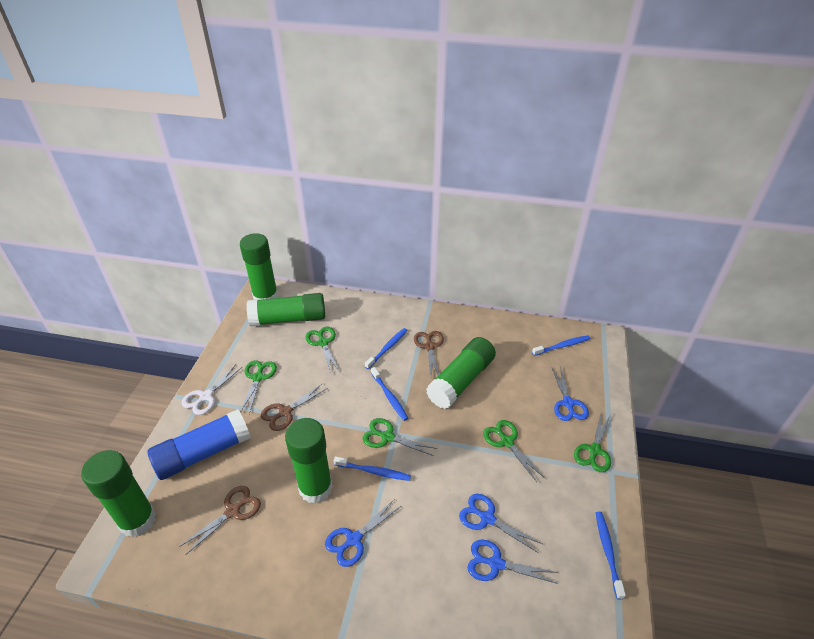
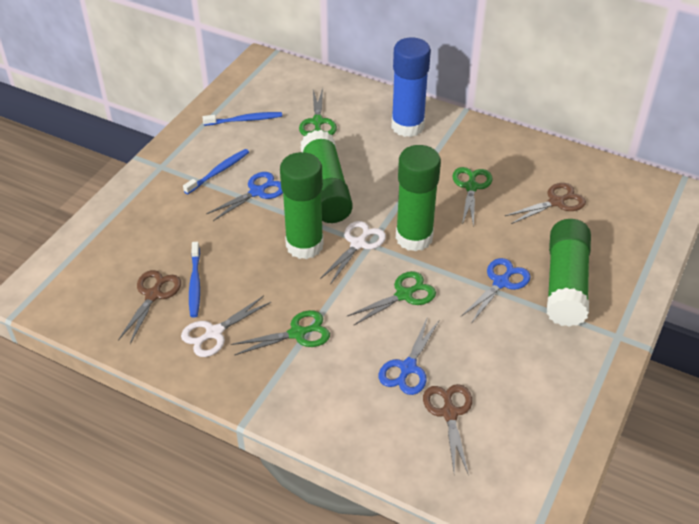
blue scissors: 4 -> 3
blue toothbrush: 5 -> 3
green glue stick: 5 -> 4
green scissors: 5 -> 4
white scissors: 1 -> 2

